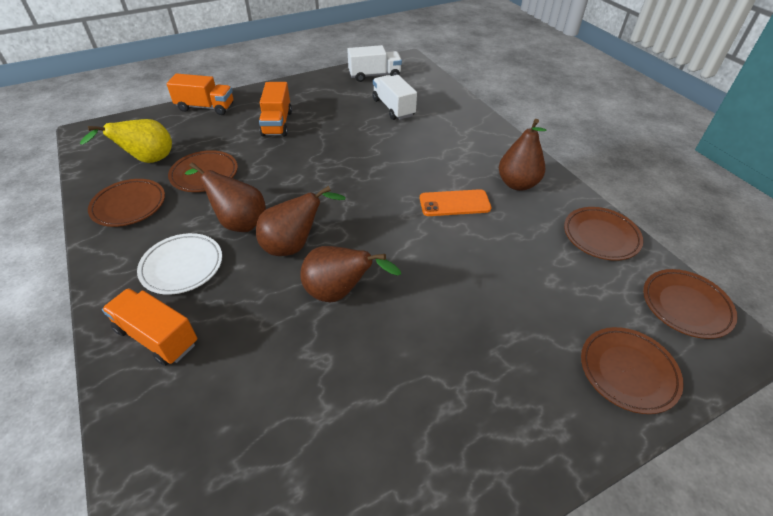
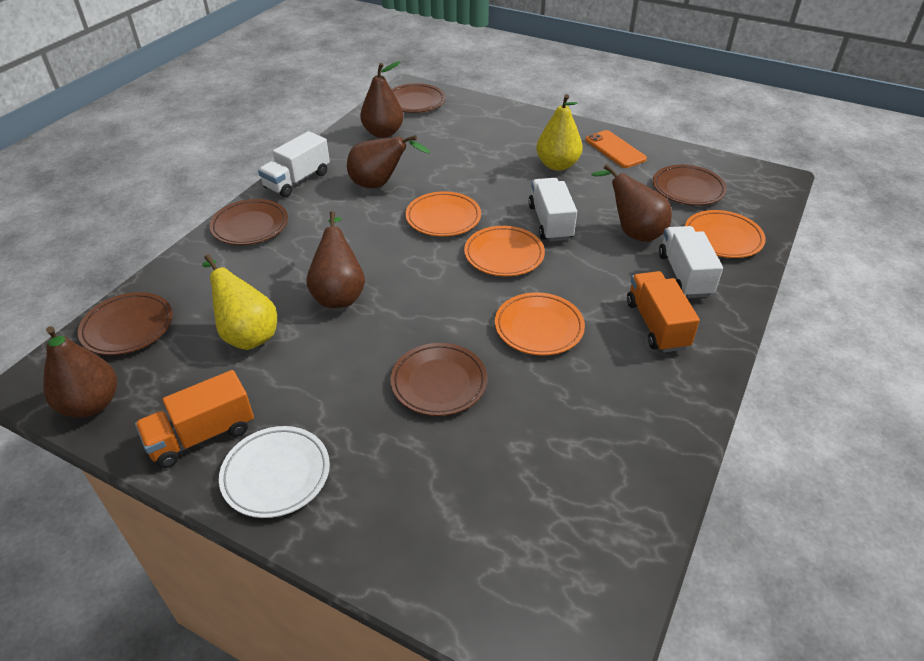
brown pear: 4 -> 5
orange plate: 0 -> 4
orange truck: 3 -> 2
white truck: 2 -> 3
yellow pear: 1 -> 2

